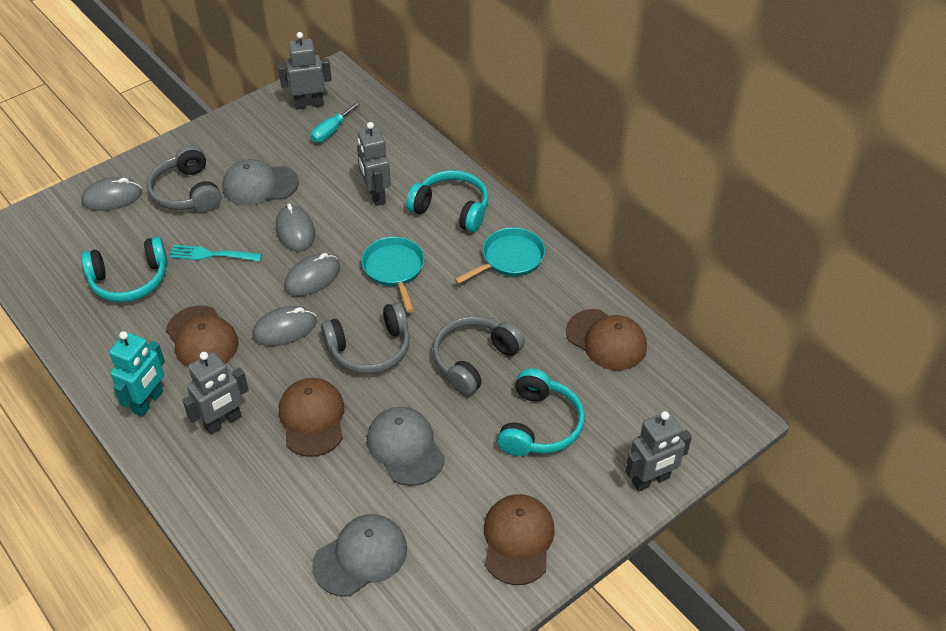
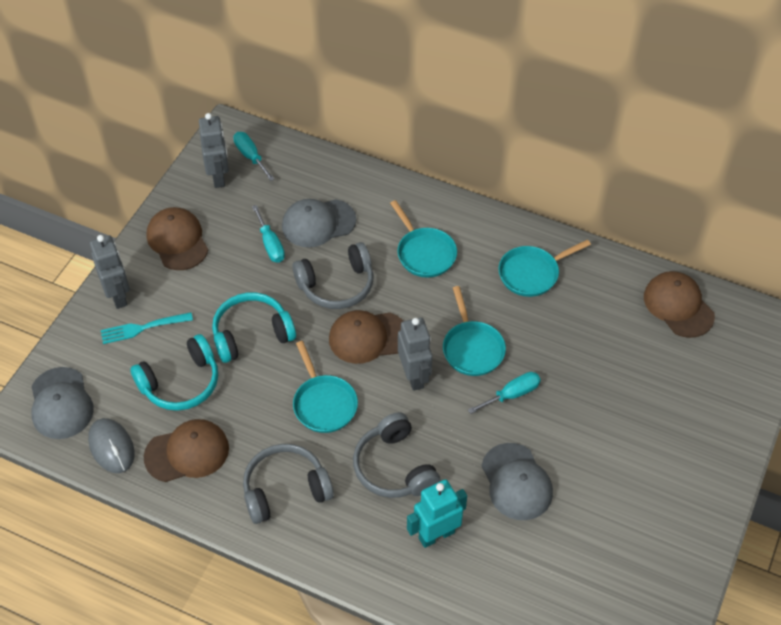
grey mouse: 4 -> 1
grey robot: 4 -> 3
turquoise headphones: 3 -> 2
turquoise pan: 2 -> 4
turquoise screwdriver: 1 -> 3

